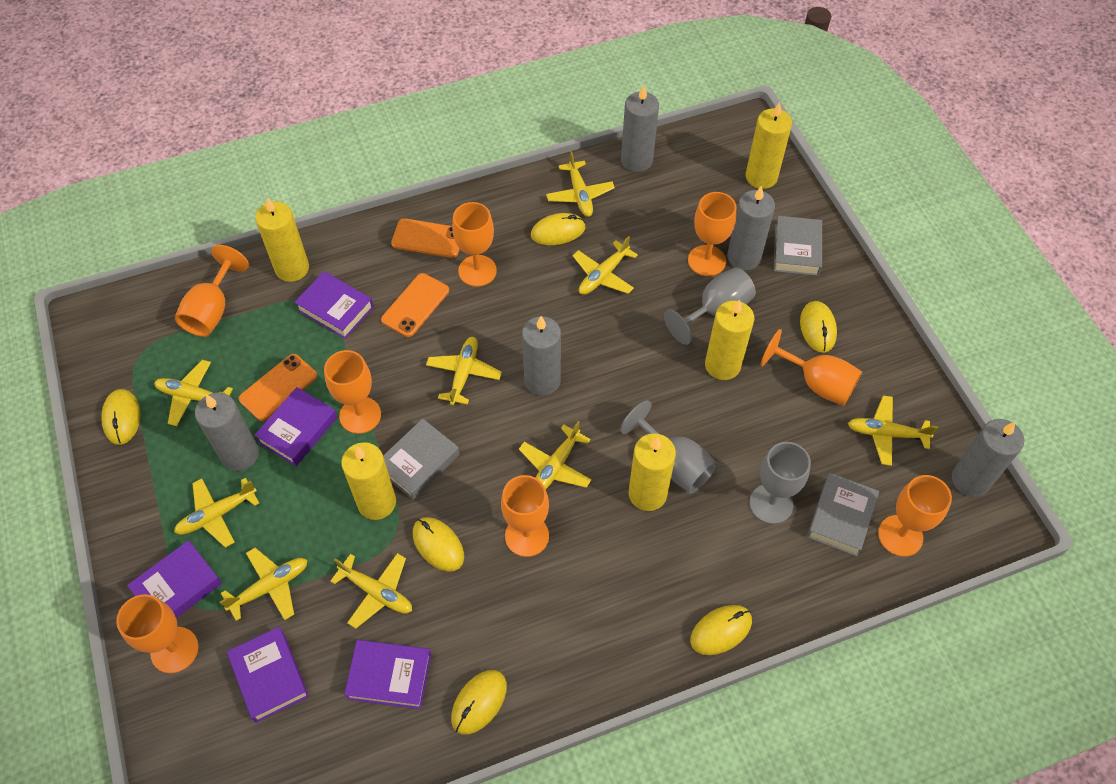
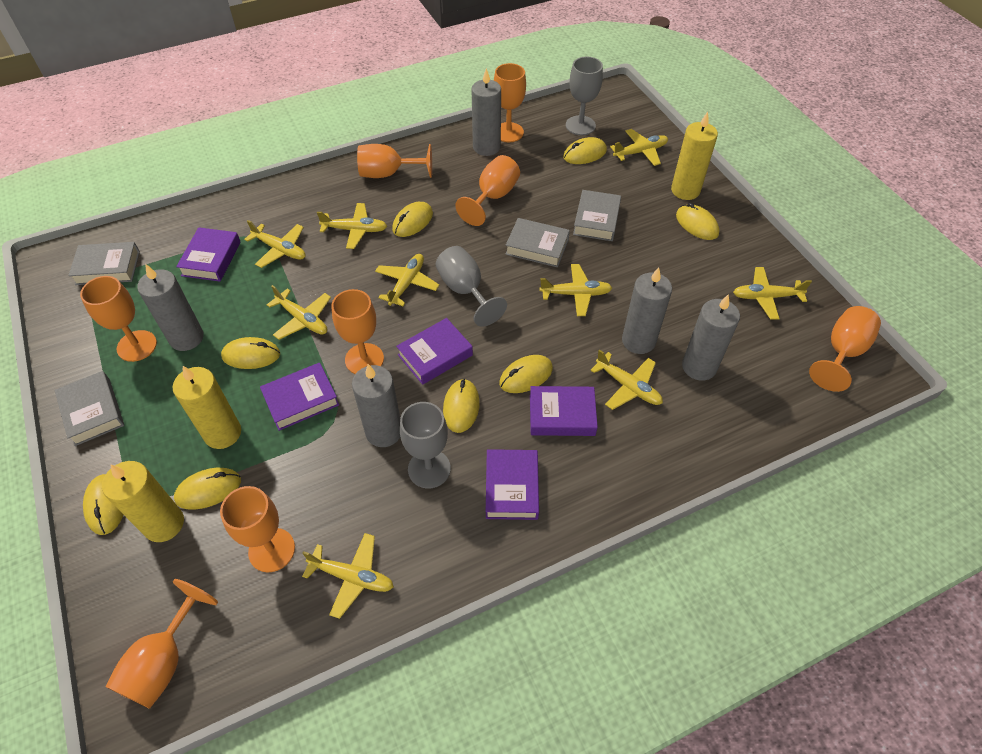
grey book: 3 -> 4
orange phone: 3 -> 0
yellow candle: 5 -> 3
yellow mouse: 6 -> 8

